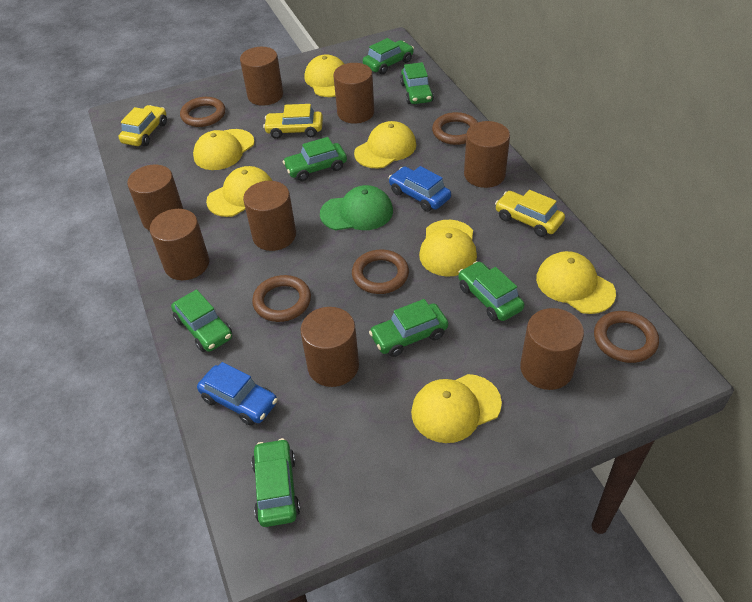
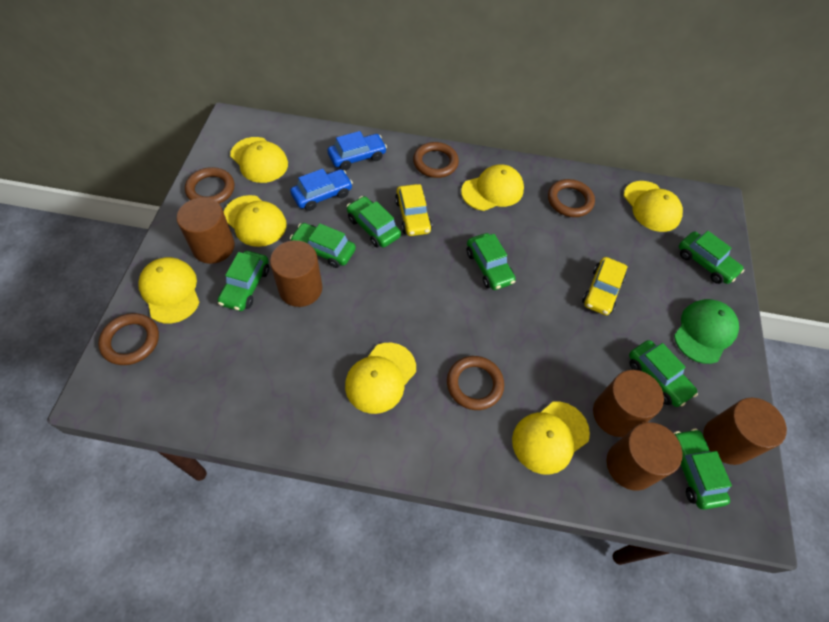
brown cylinder: 8 -> 5
yellow car: 3 -> 2

